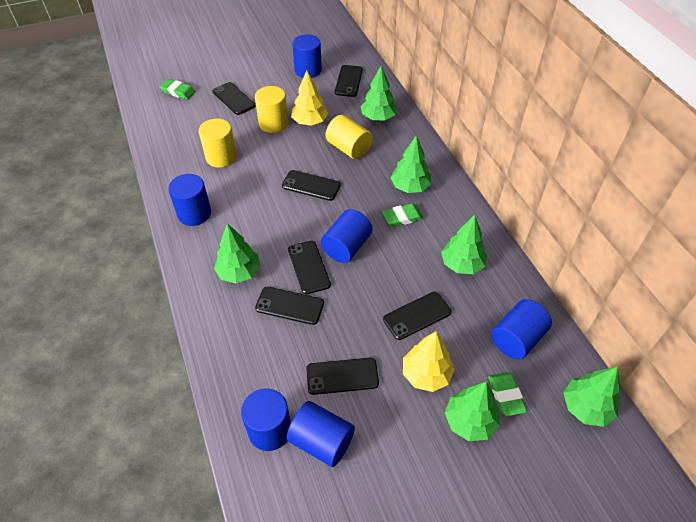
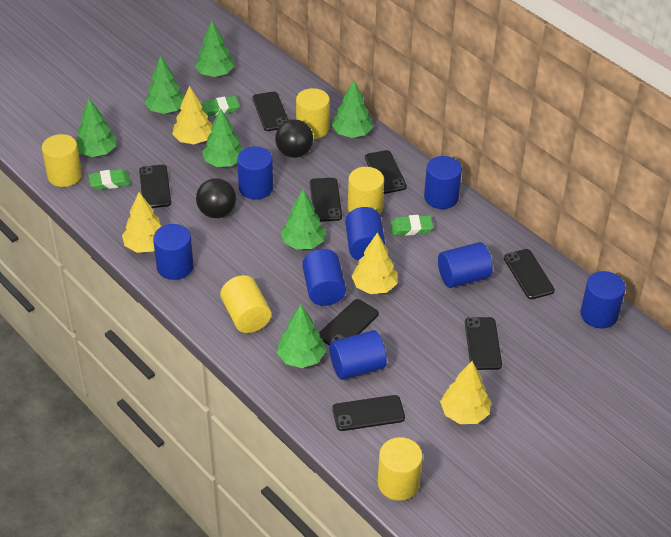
black ball: 0 -> 2
black phone: 7 -> 8
blue cylinder: 6 -> 8
green tree: 6 -> 7
yellow cylinder: 3 -> 5
yellow tree: 2 -> 4

